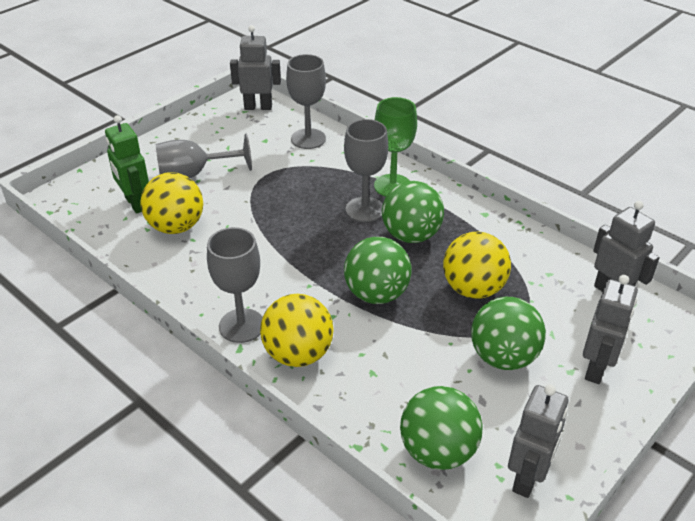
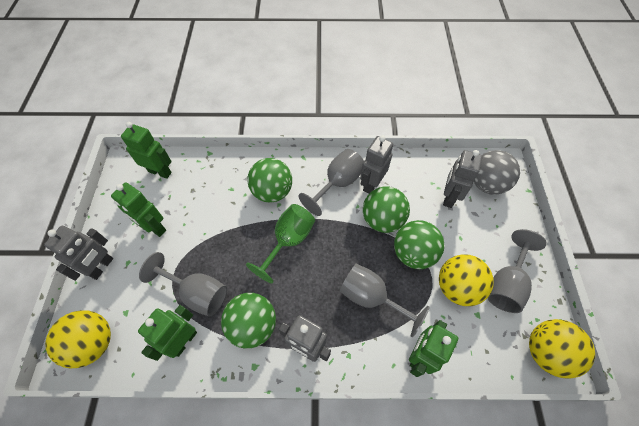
green robot: 1 -> 4
grey ball: 0 -> 1

